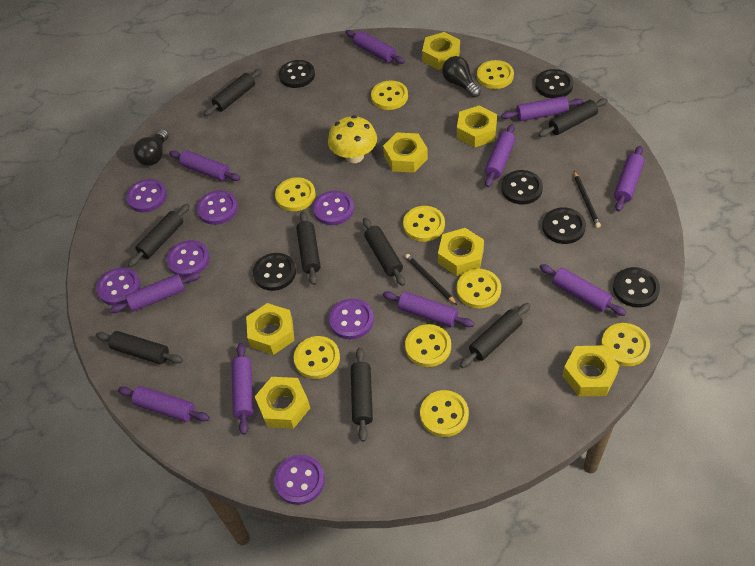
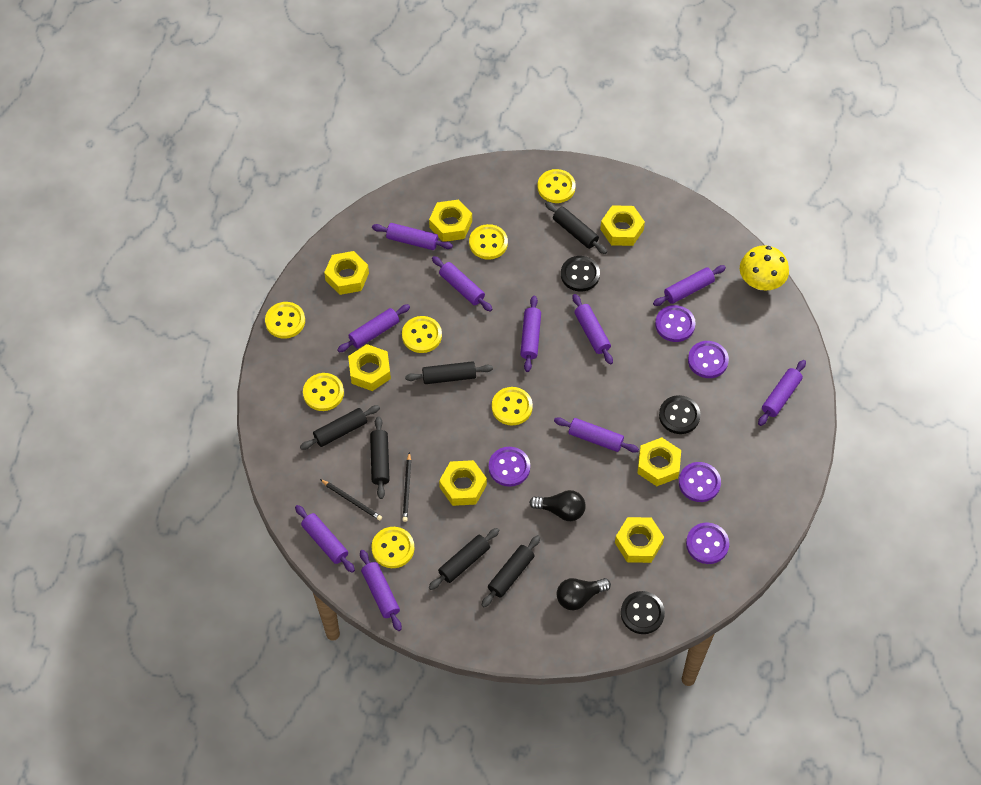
black button: 6 -> 3
black rolling pin: 8 -> 6
purple button: 7 -> 5
yellow button: 9 -> 7

